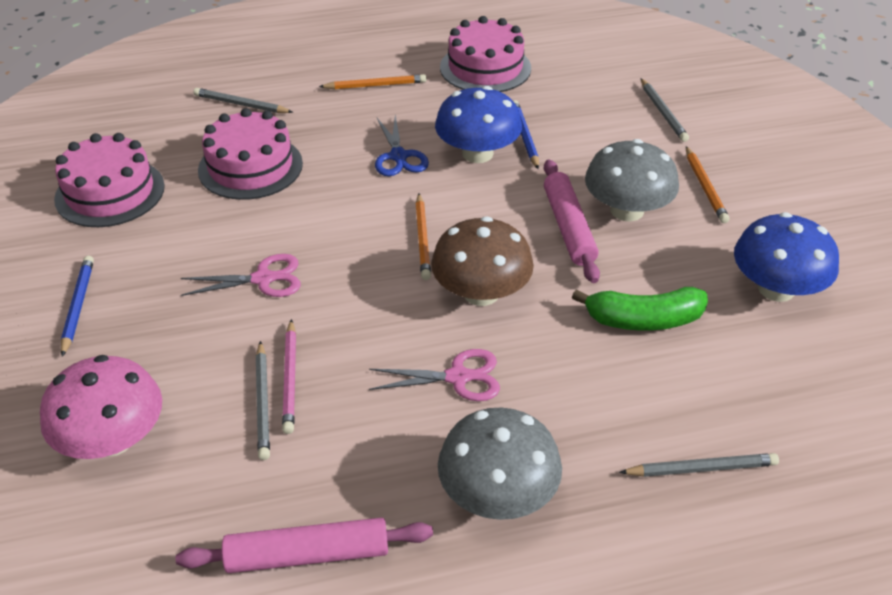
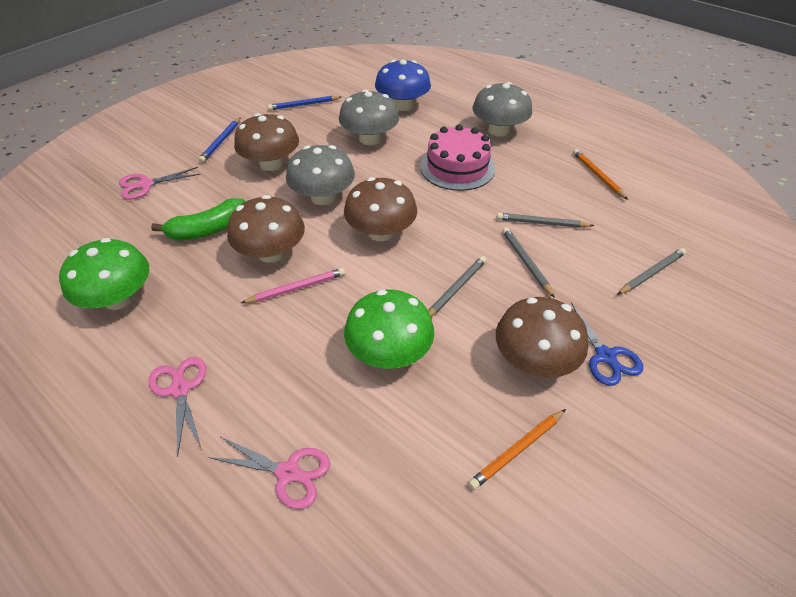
blue mushroom: 2 -> 1
brown mushroom: 1 -> 4
green mushroom: 0 -> 2
grey mushroom: 2 -> 3
orange pencil: 3 -> 2
pink cake: 3 -> 1
pink mushroom: 1 -> 0
pink rolling pin: 2 -> 0
pink scissors: 2 -> 3

